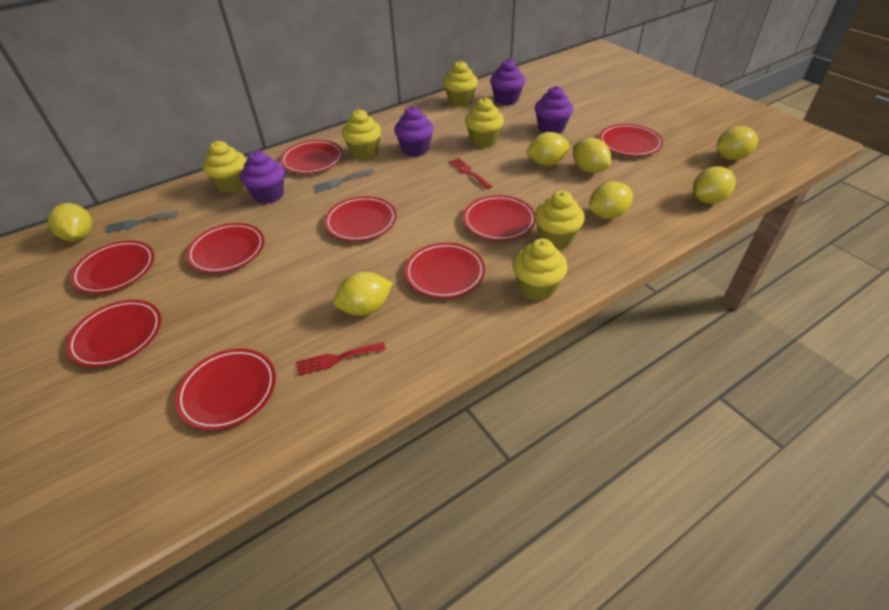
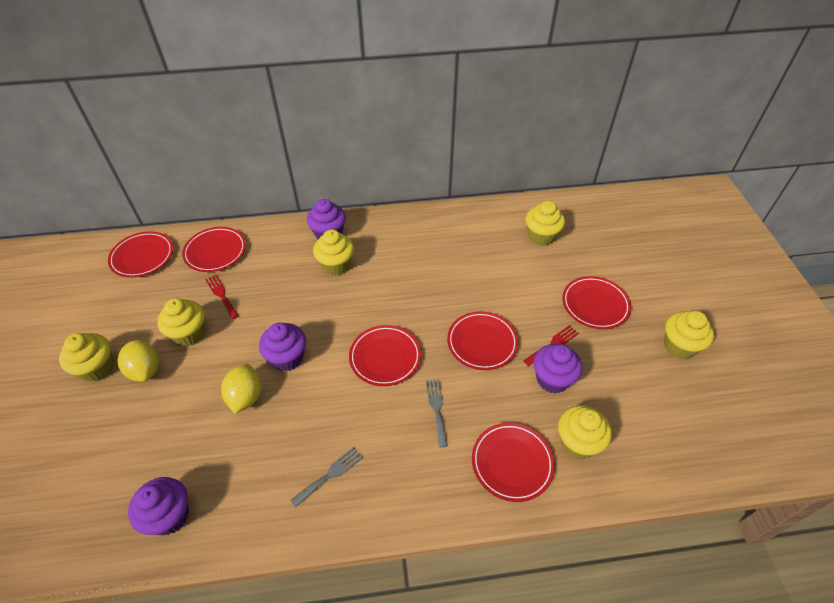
red plate: 9 -> 6
yellow lemon: 7 -> 2

